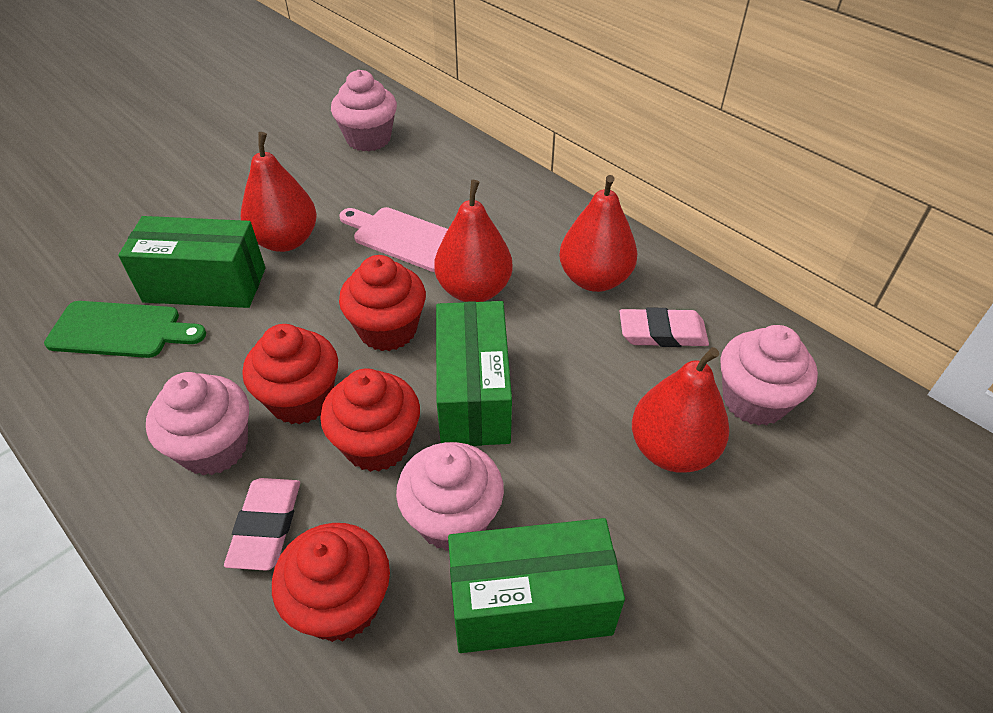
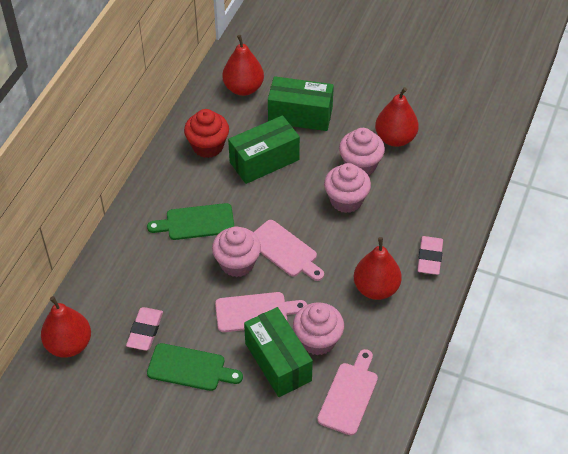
green cutting board: 1 -> 2
pink cutting board: 1 -> 3
red cupcake: 4 -> 1

